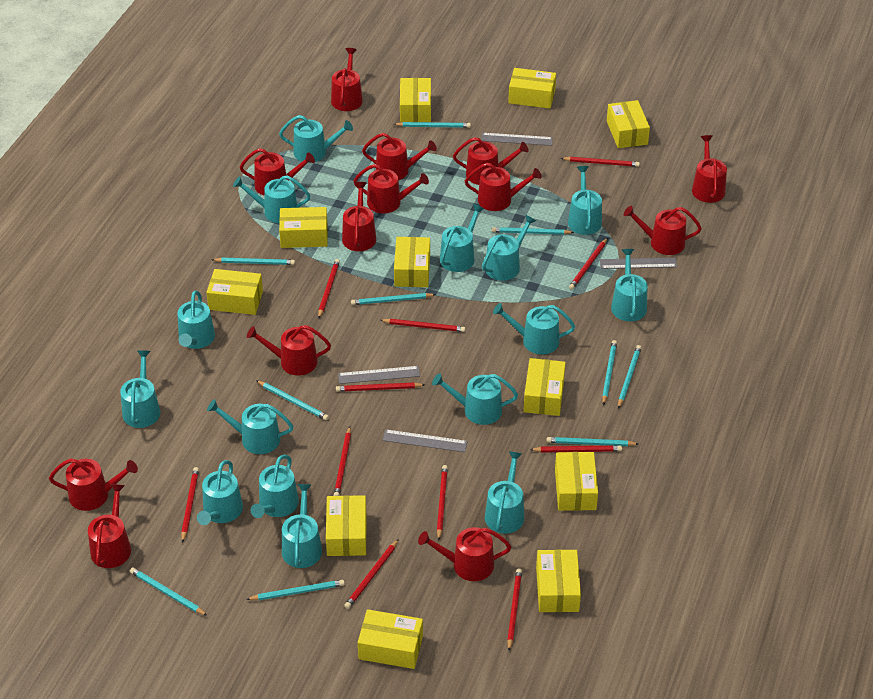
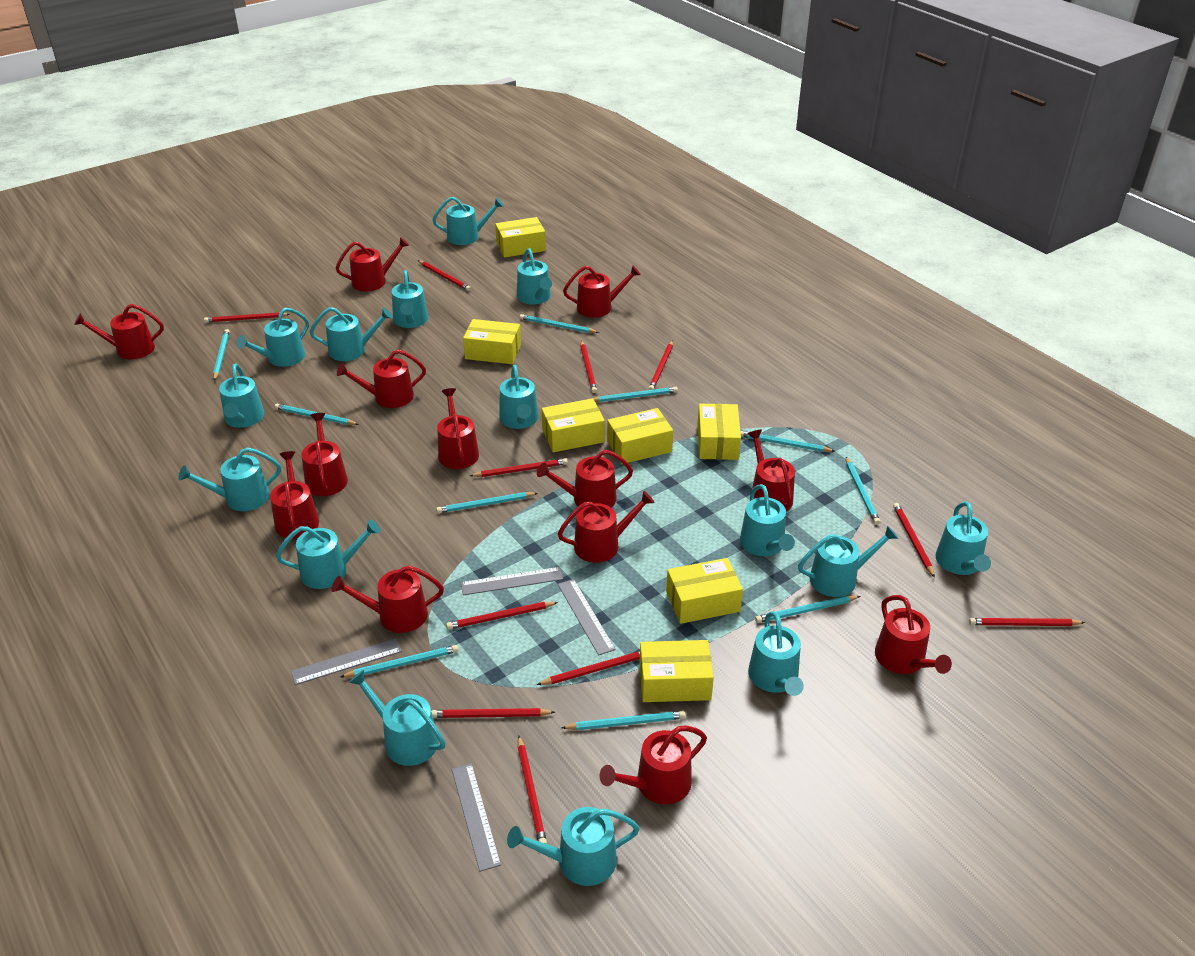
yellow box: 11 -> 7

